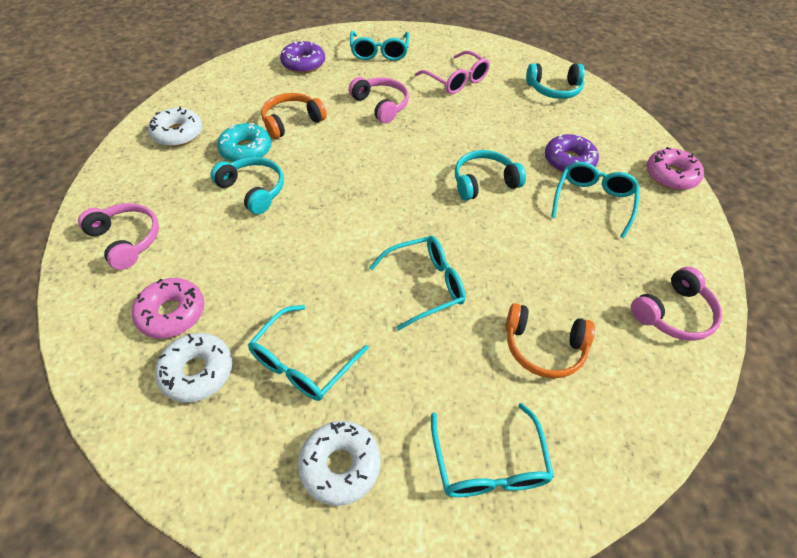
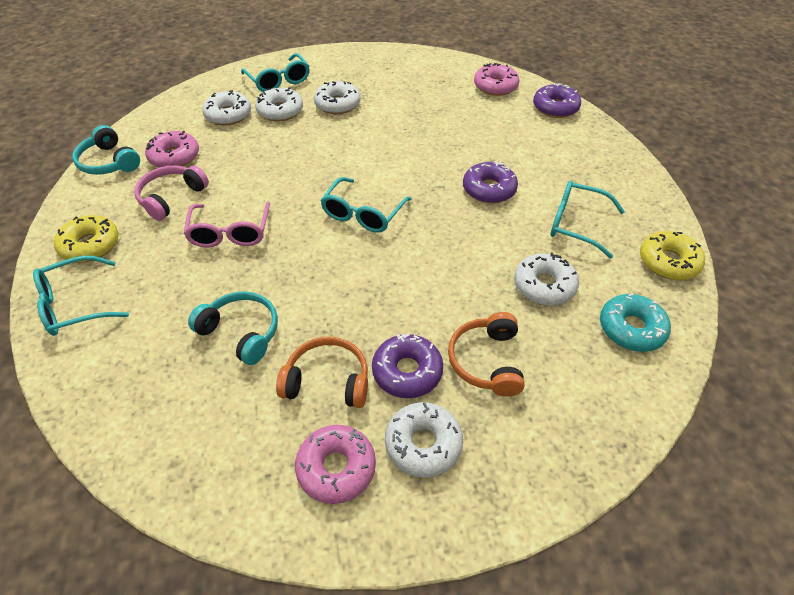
pink donut: 2 -> 3
pink headphones: 3 -> 1
purple donut: 2 -> 3
turquoise glasses: 5 -> 4
turquoise headphones: 3 -> 2
white donut: 3 -> 5
yellow donut: 0 -> 2

